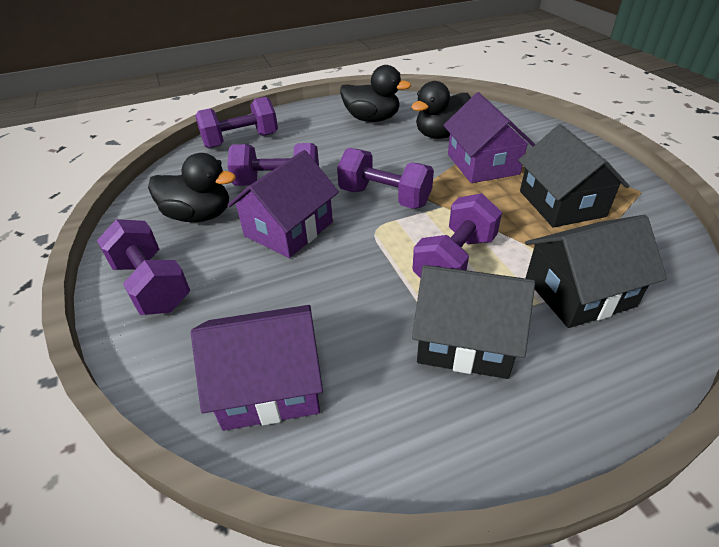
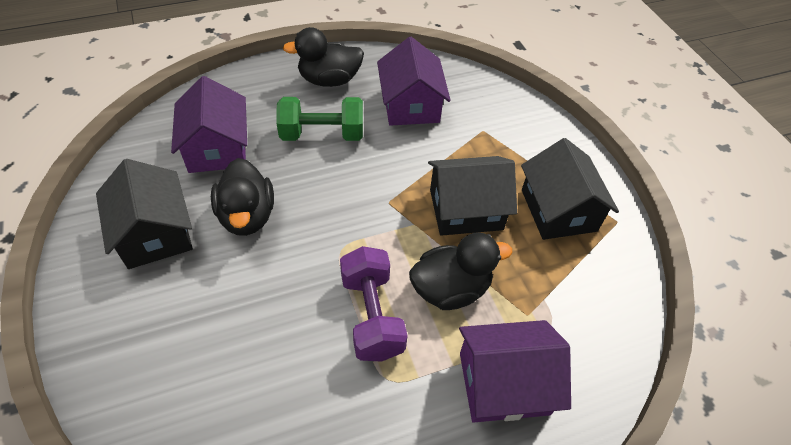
green dumbbell: 0 -> 1
purple dumbbell: 5 -> 1

